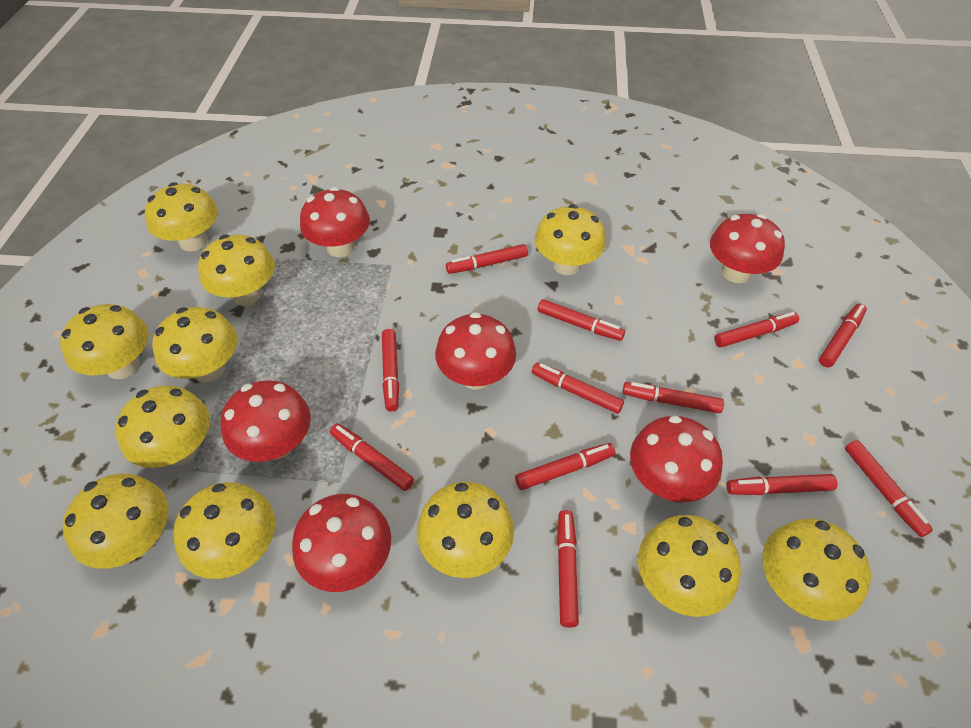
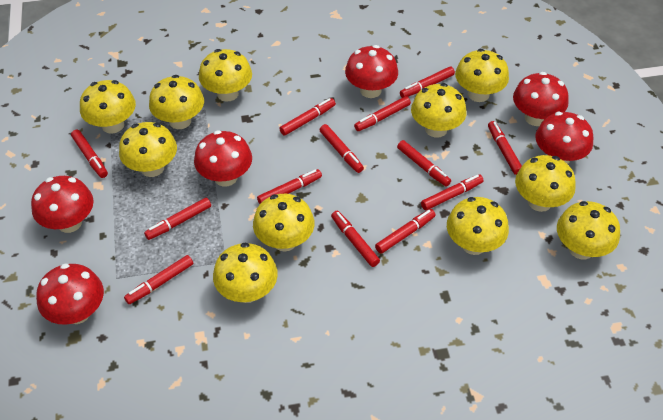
red marker: 12 -> 13

